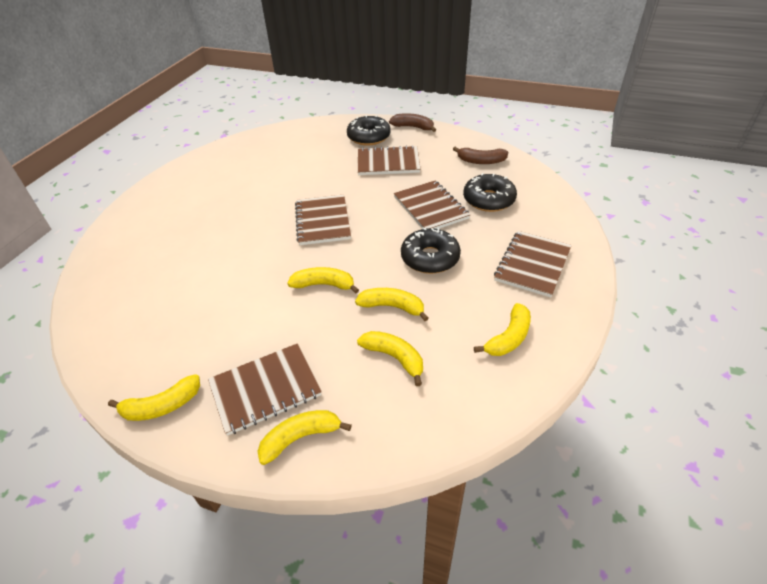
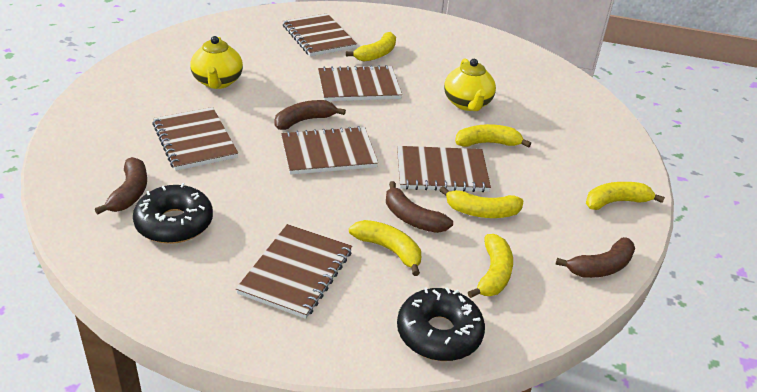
black donut: 3 -> 2
brown banana: 2 -> 4
brown notebook: 5 -> 6
yellow teapot: 0 -> 2

